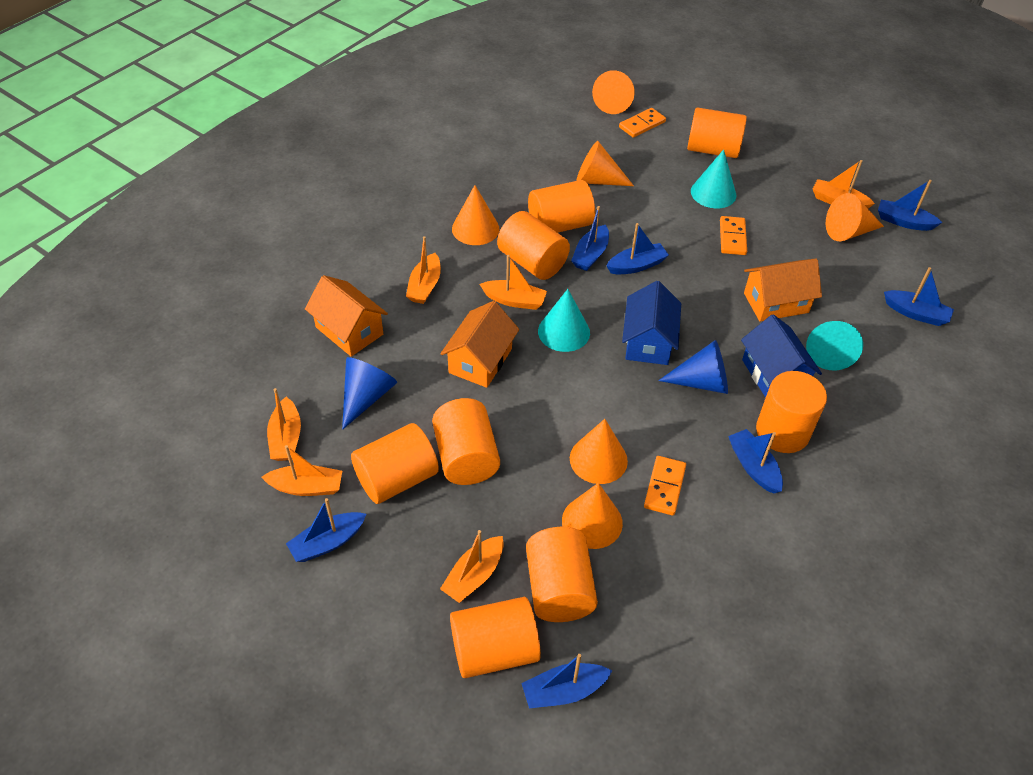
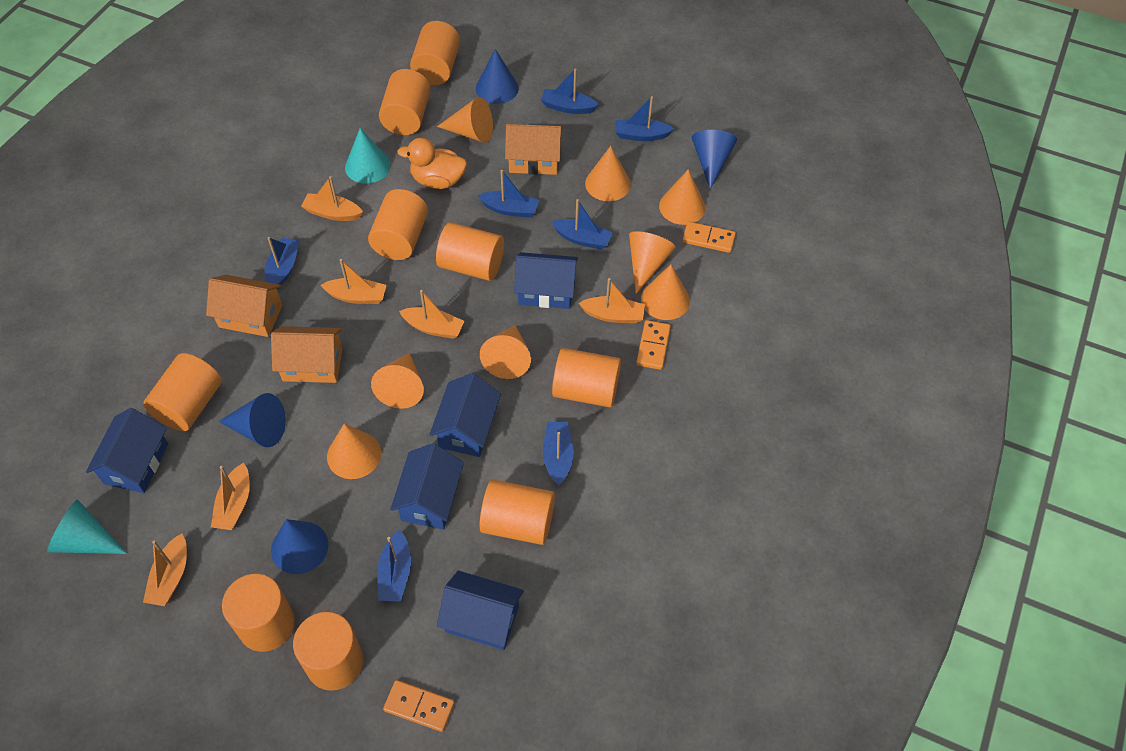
blue cone: 2 -> 4
blue house: 2 -> 5
orange cone: 6 -> 8
orange cylinder: 8 -> 9
orange duck: 0 -> 1
turquoise cone: 3 -> 2

